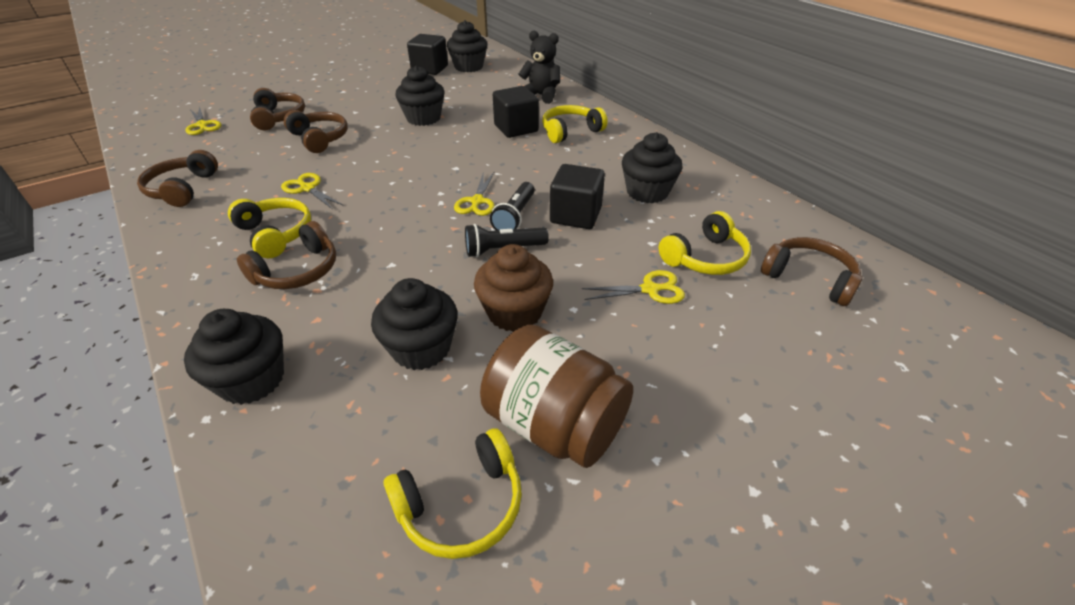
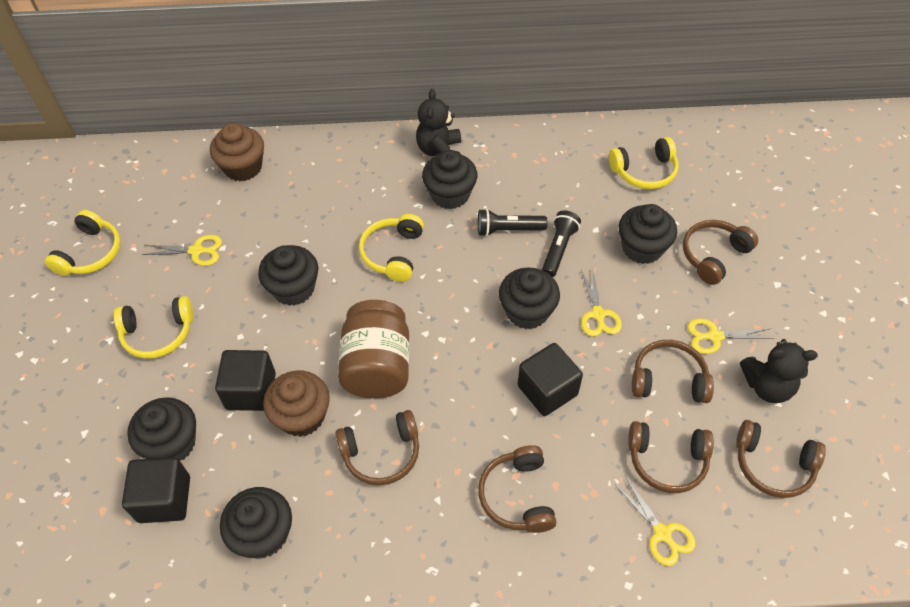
black cupcake: 5 -> 6
black teddy bear: 1 -> 2
brown cupcake: 1 -> 2
brown headphones: 5 -> 6

